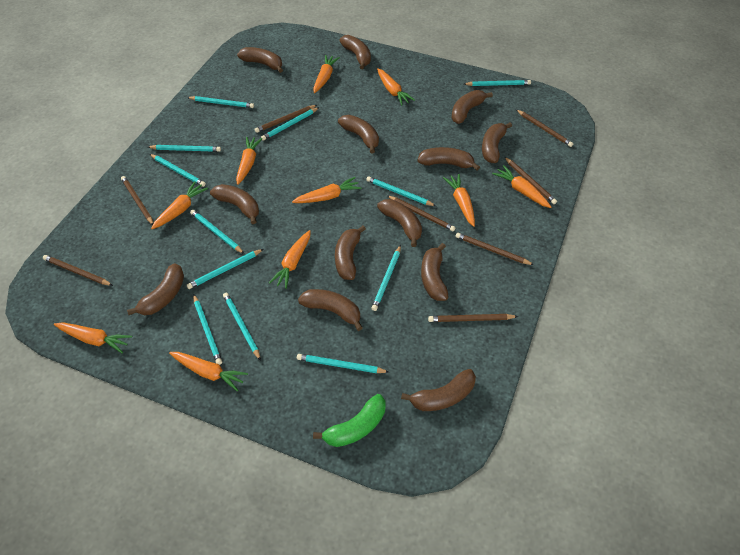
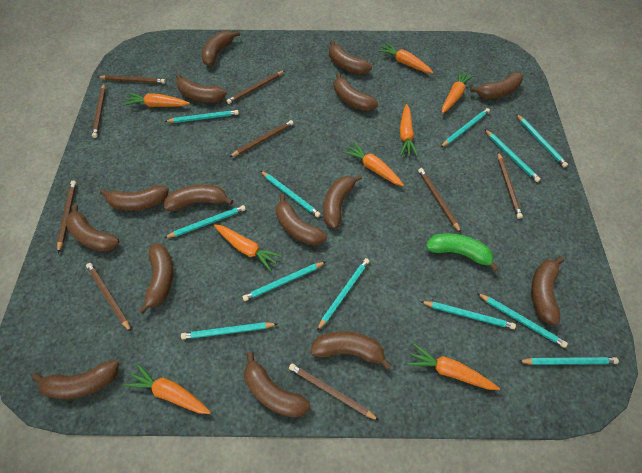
brown banana: 13 -> 15
brown pencil: 8 -> 9
orange carrot: 10 -> 8

